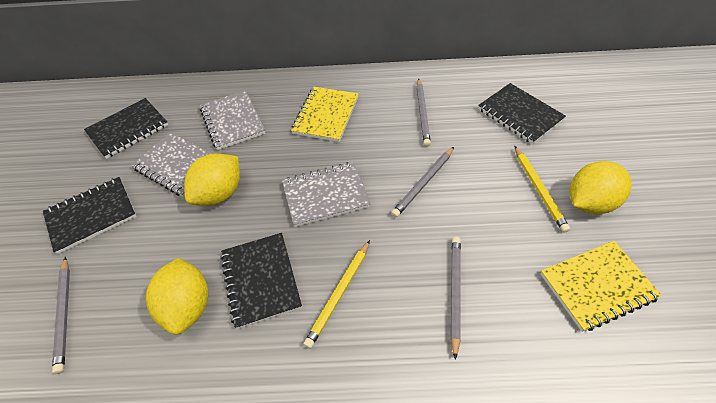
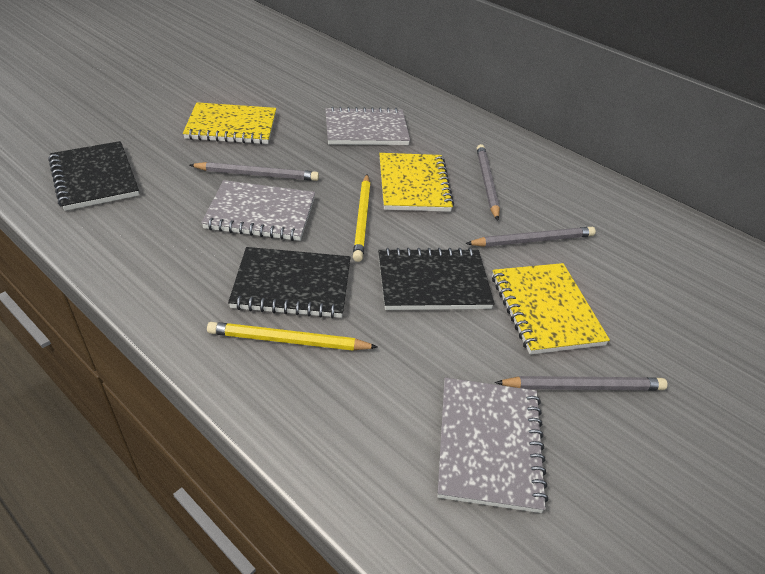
black notebook: 4 -> 3
yellow lemon: 3 -> 0
yellow notebook: 2 -> 3

